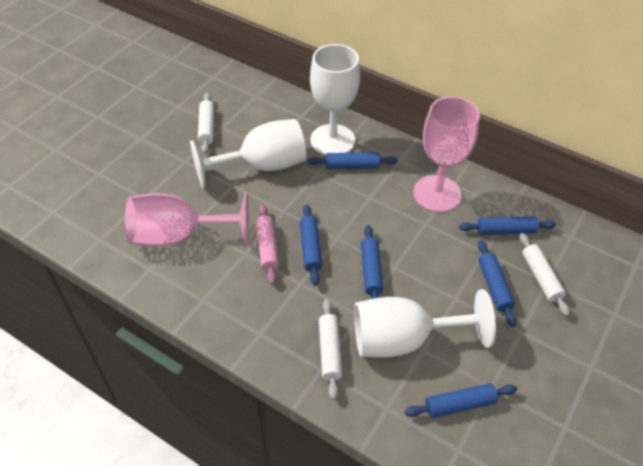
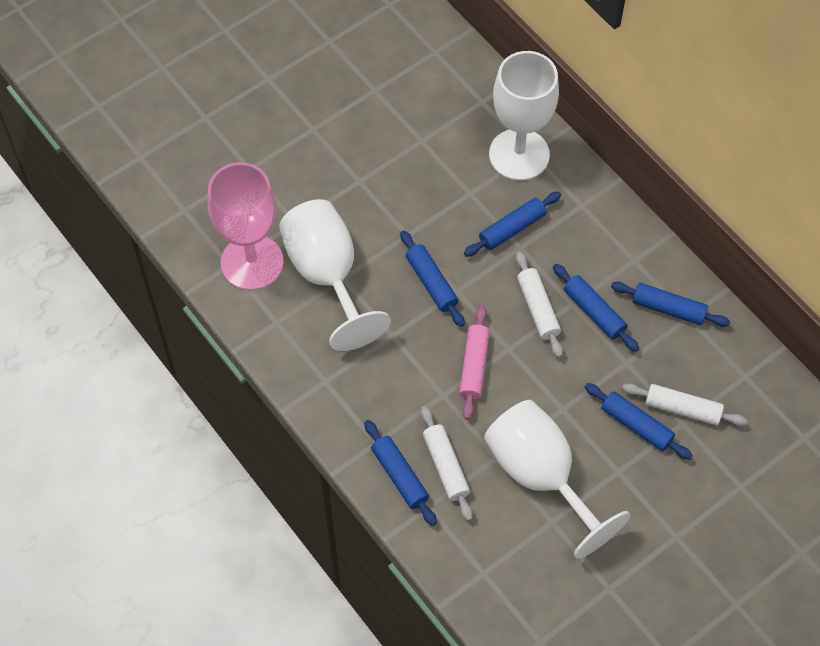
pink goblet: 2 -> 1

